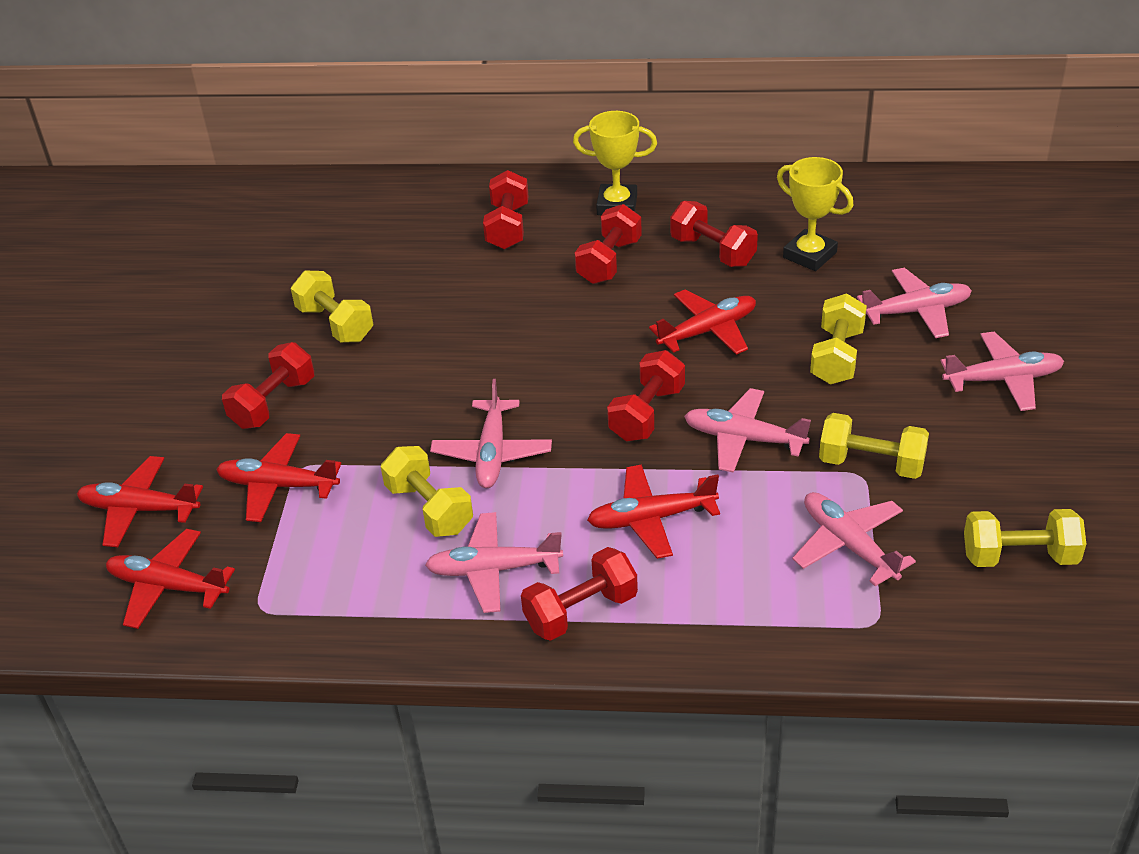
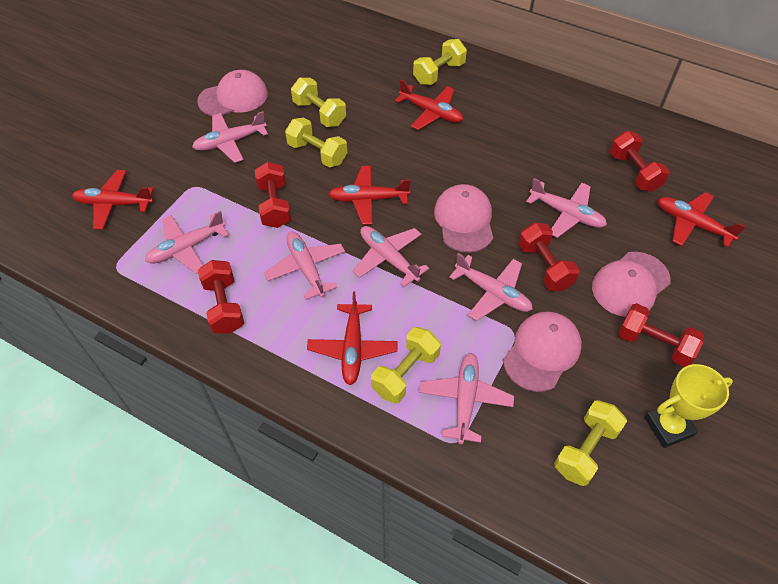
pink cap: 0 -> 4
pink plane: 6 -> 7
red dumbbell: 6 -> 5
yellow trophy: 2 -> 1

